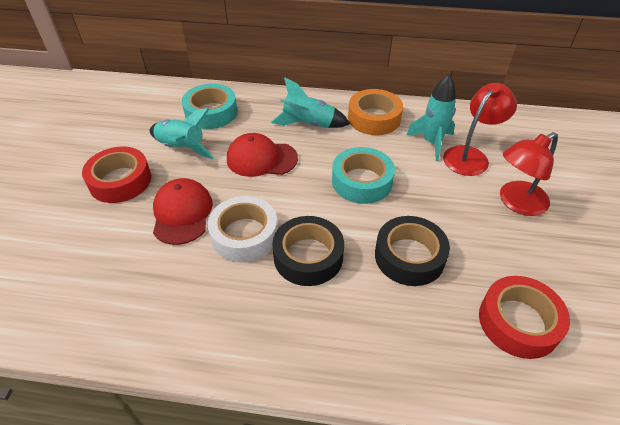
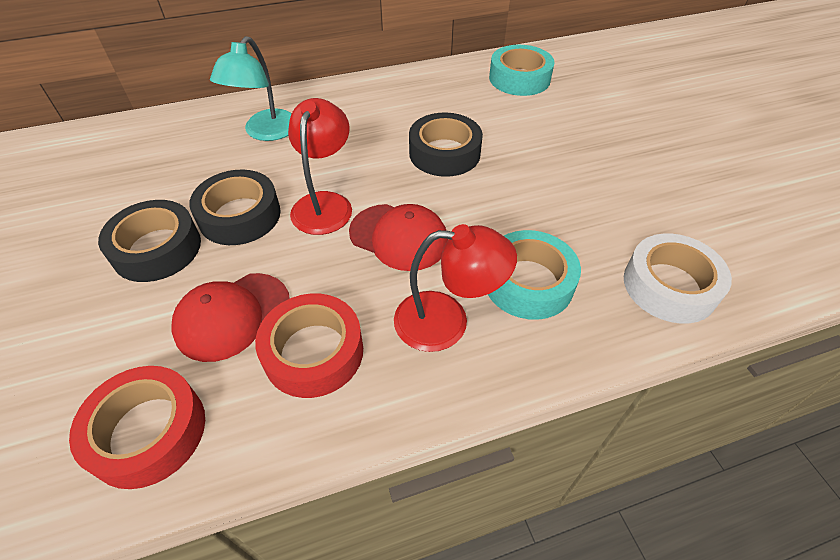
black tape: 2 -> 3
orange tape: 1 -> 0
turquoise lamp: 0 -> 1
turquoise rocket: 3 -> 0

